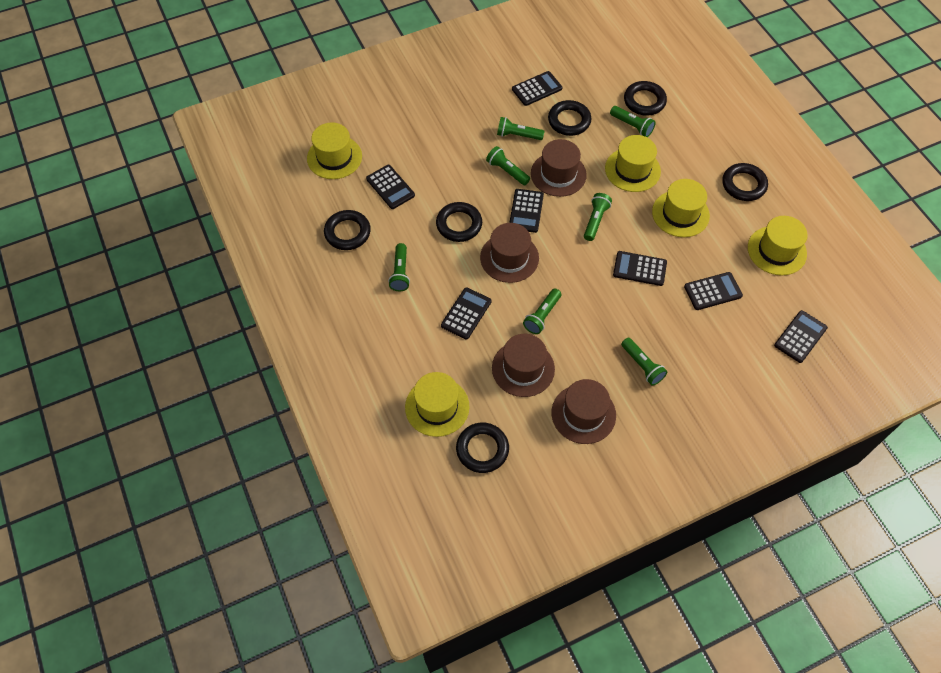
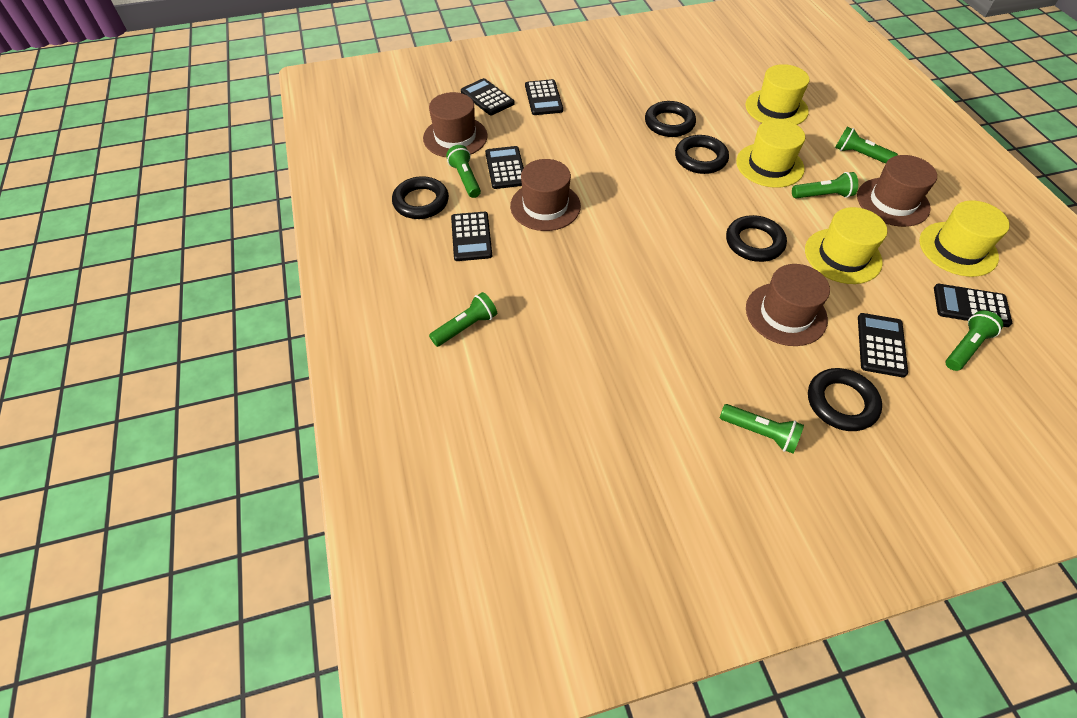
black calculator: 7 -> 6
black ring: 6 -> 5
green flashlight: 7 -> 6
yellow hat: 5 -> 4

